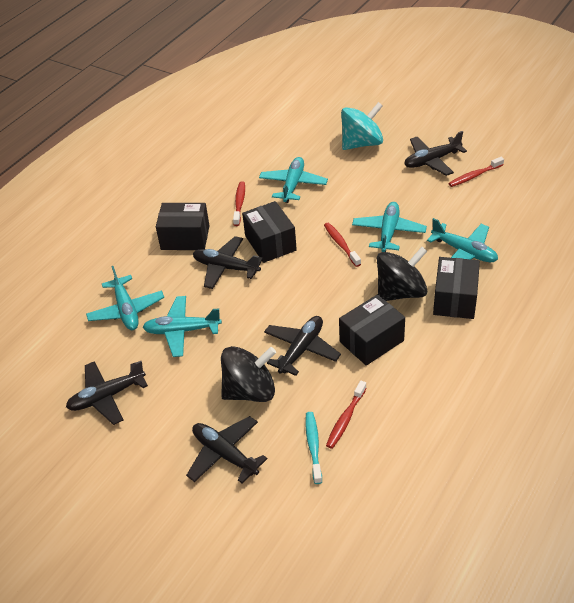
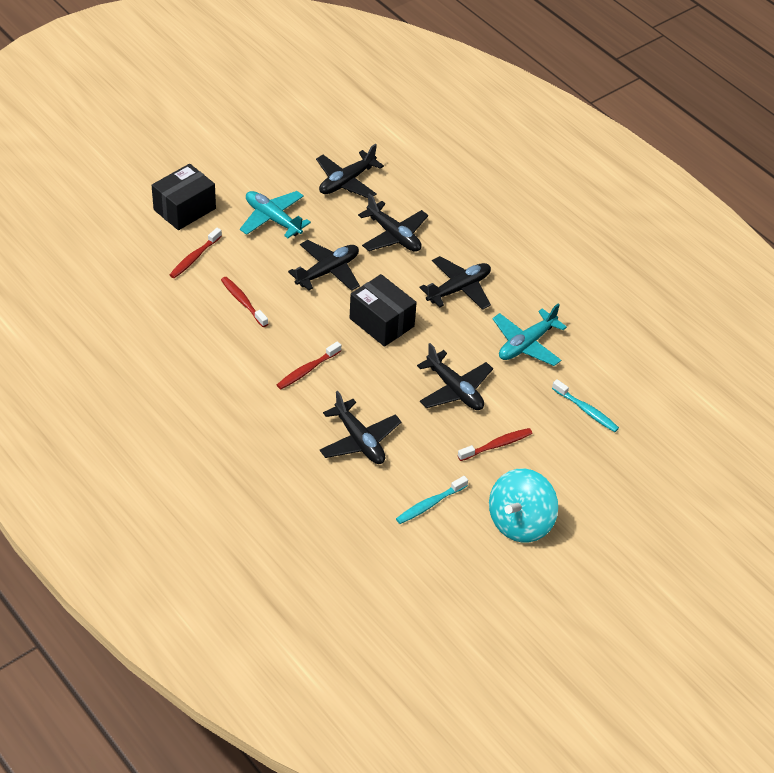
black box: 4 -> 2
black plane: 5 -> 6
black spinning top: 2 -> 0
turquoise plane: 5 -> 2
turquoise toothbrush: 1 -> 2

